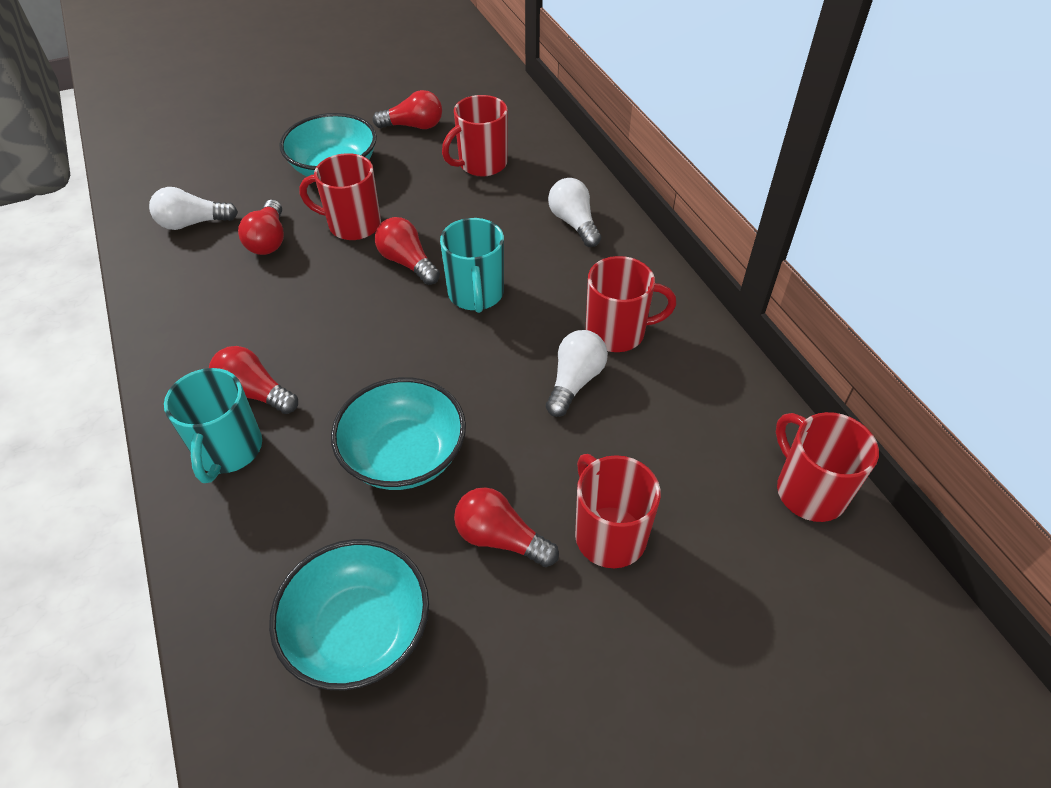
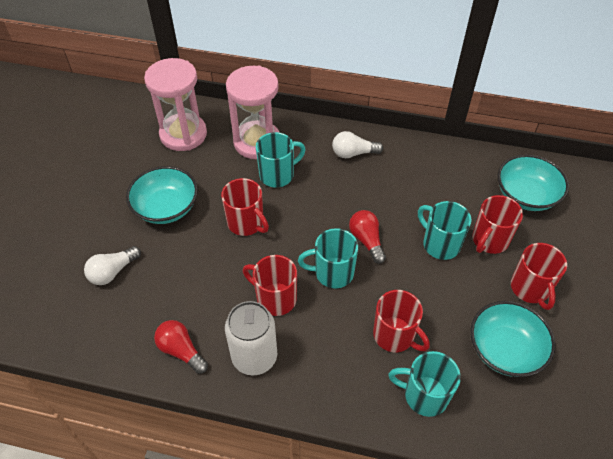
pink hourglass: 0 -> 2
red light bulb: 5 -> 2
turquoise mug: 2 -> 4
white can: 0 -> 1
white light bulb: 3 -> 2

